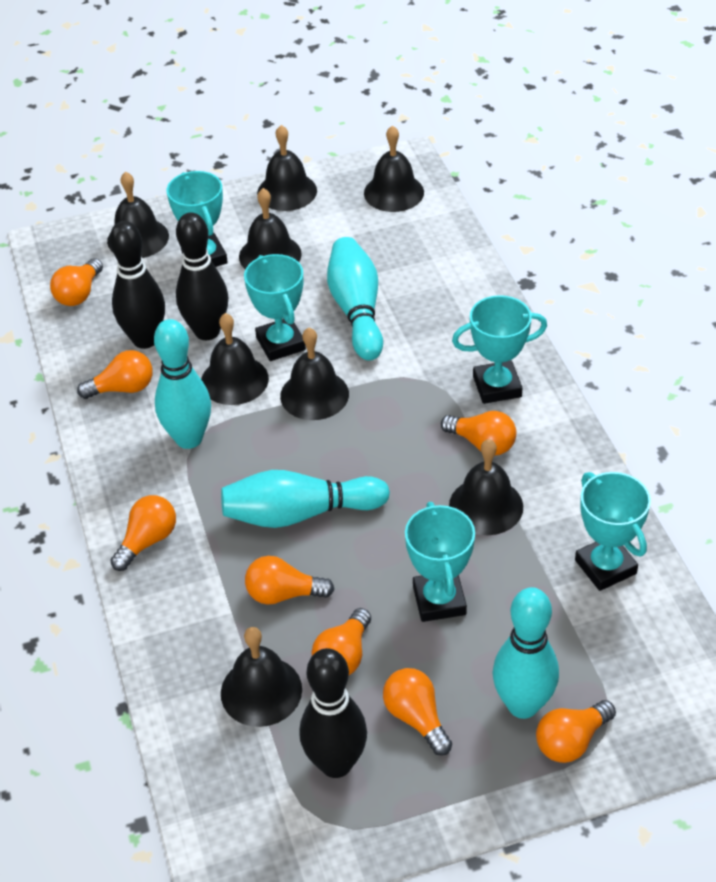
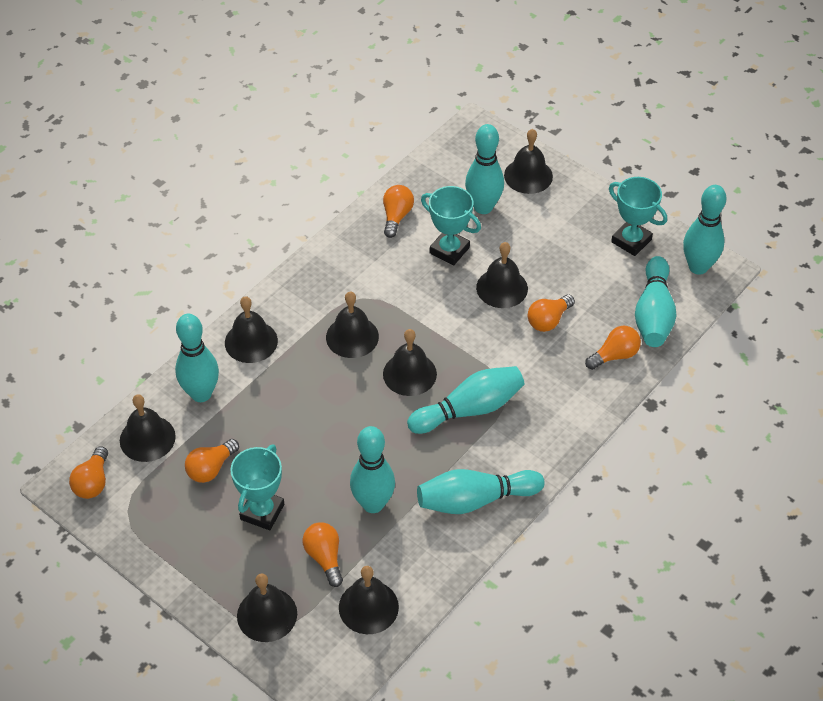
black bowling pin: 3 -> 0
orange light bulb: 8 -> 6
turquoise bowling pin: 4 -> 7
turquoise trophy: 5 -> 3

